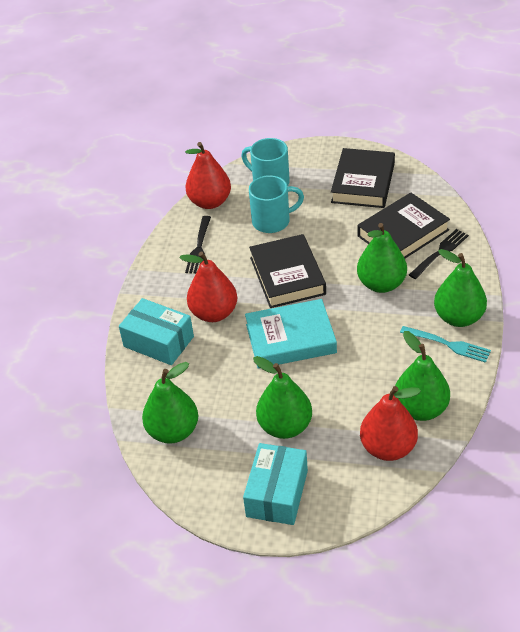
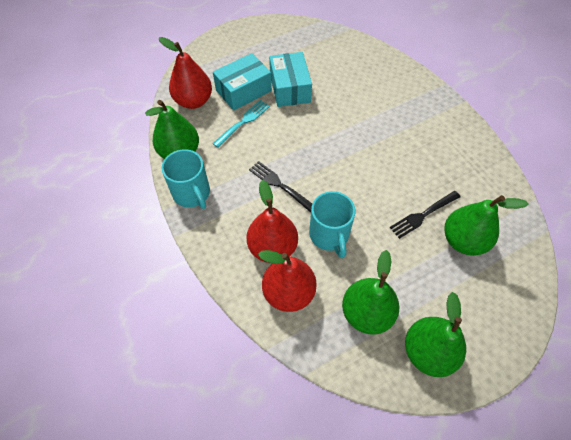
black book: 3 -> 0
green pear: 5 -> 4
turquoise book: 1 -> 0

